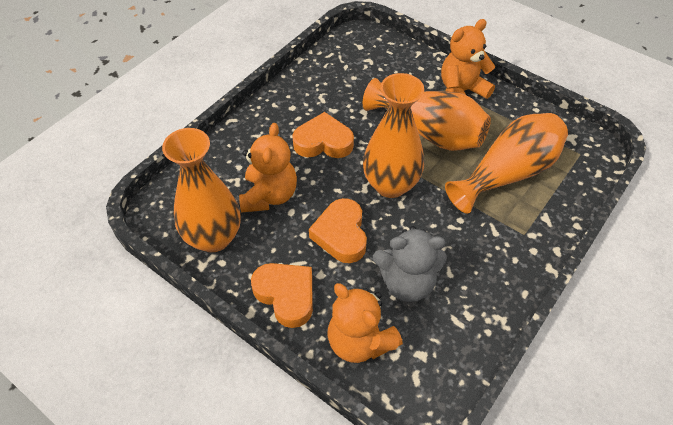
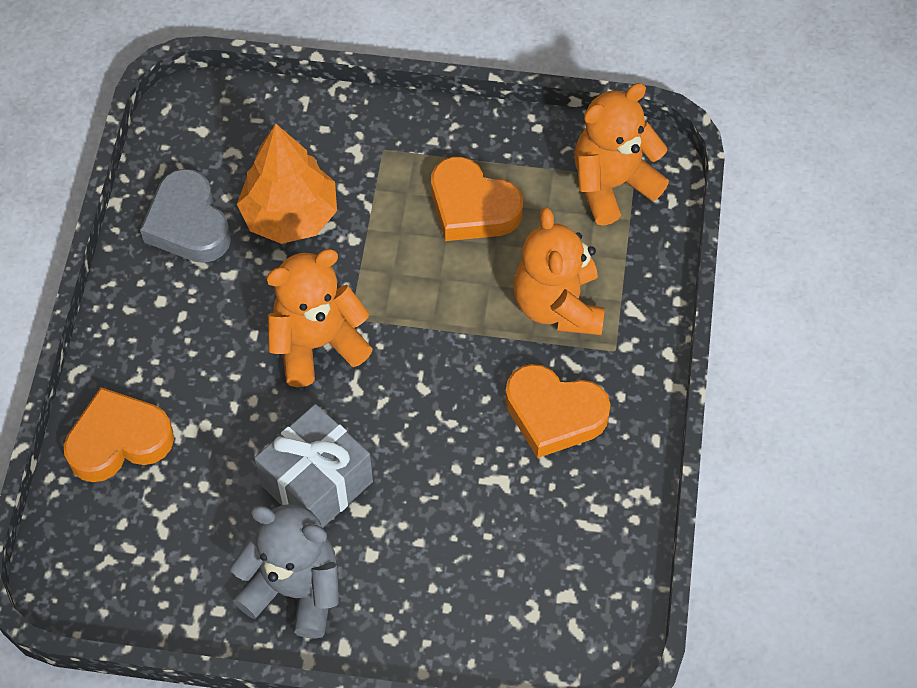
grey gift: 0 -> 1
grey heart: 0 -> 1
orange tree: 0 -> 1
orange vase: 4 -> 0

